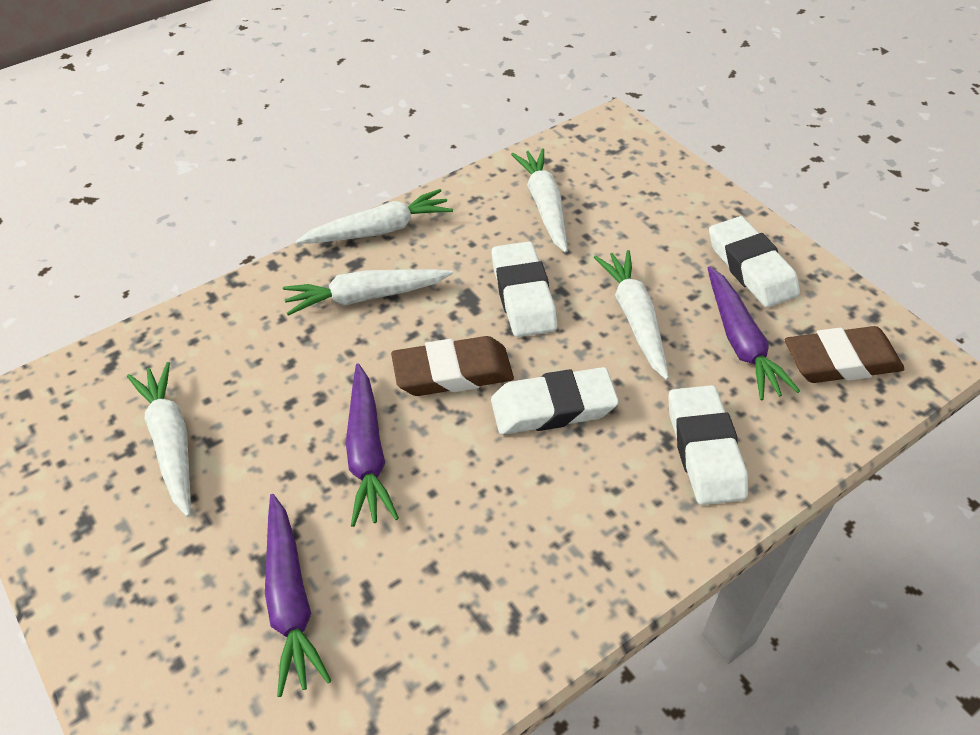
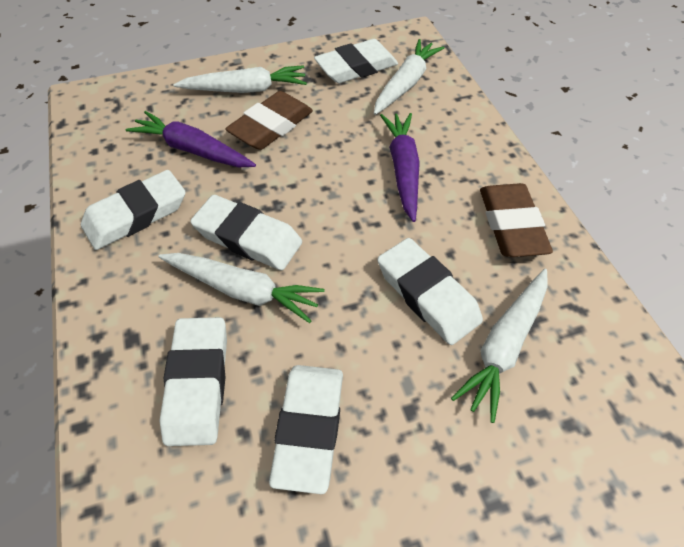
purple carrot: 3 -> 2
white carrot: 5 -> 4
white eraser: 4 -> 6

